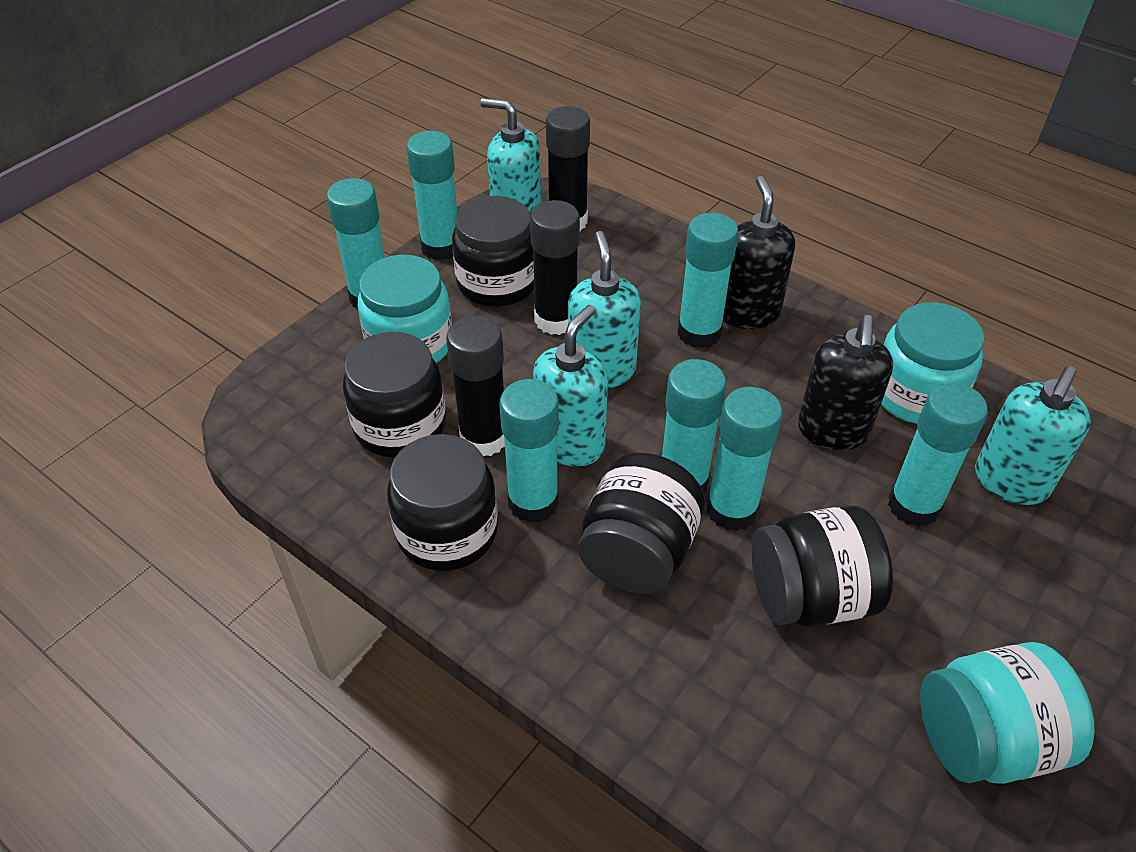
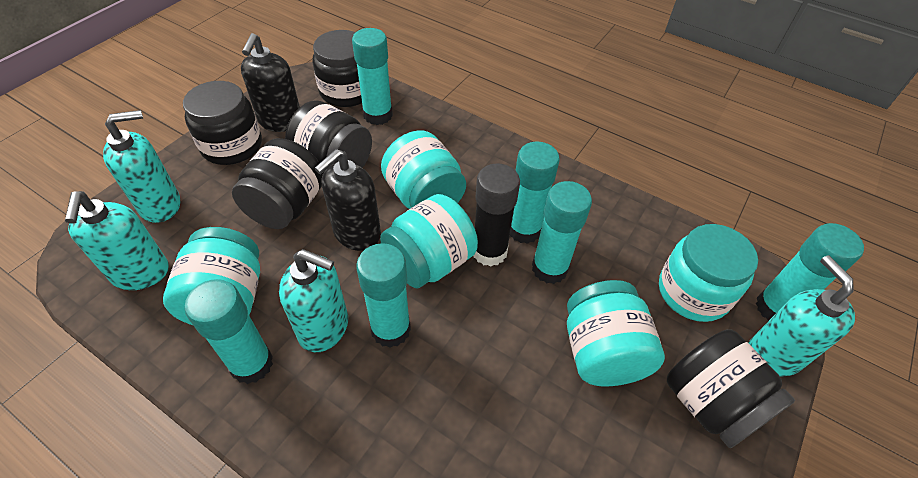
black glue stick: 3 -> 1
turquoise glue stick: 7 -> 6
turquoise jar: 3 -> 5

